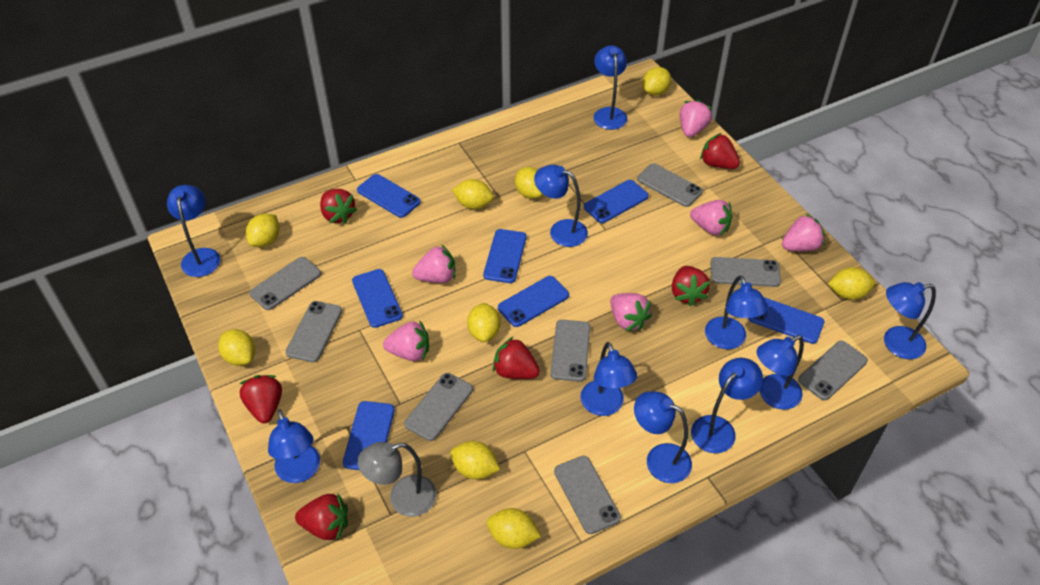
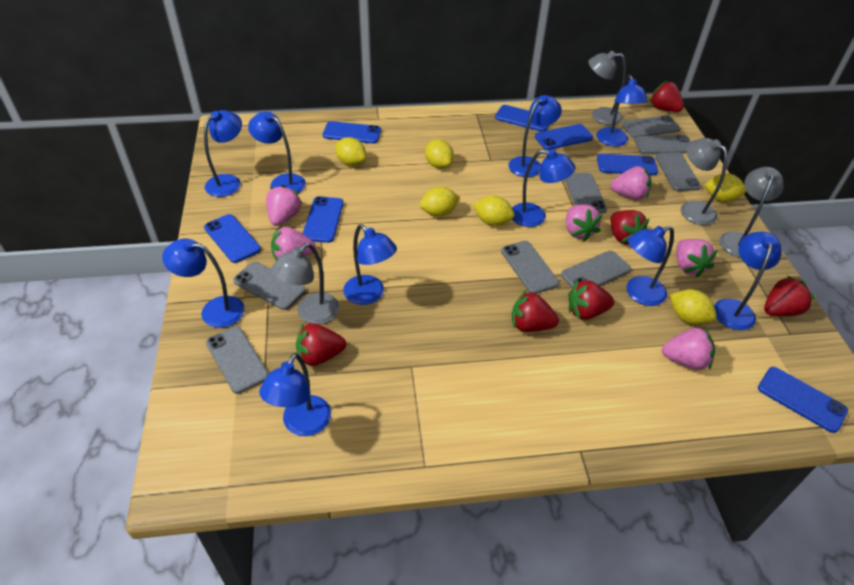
grey lamp: 1 -> 4
yellow lemon: 9 -> 6

